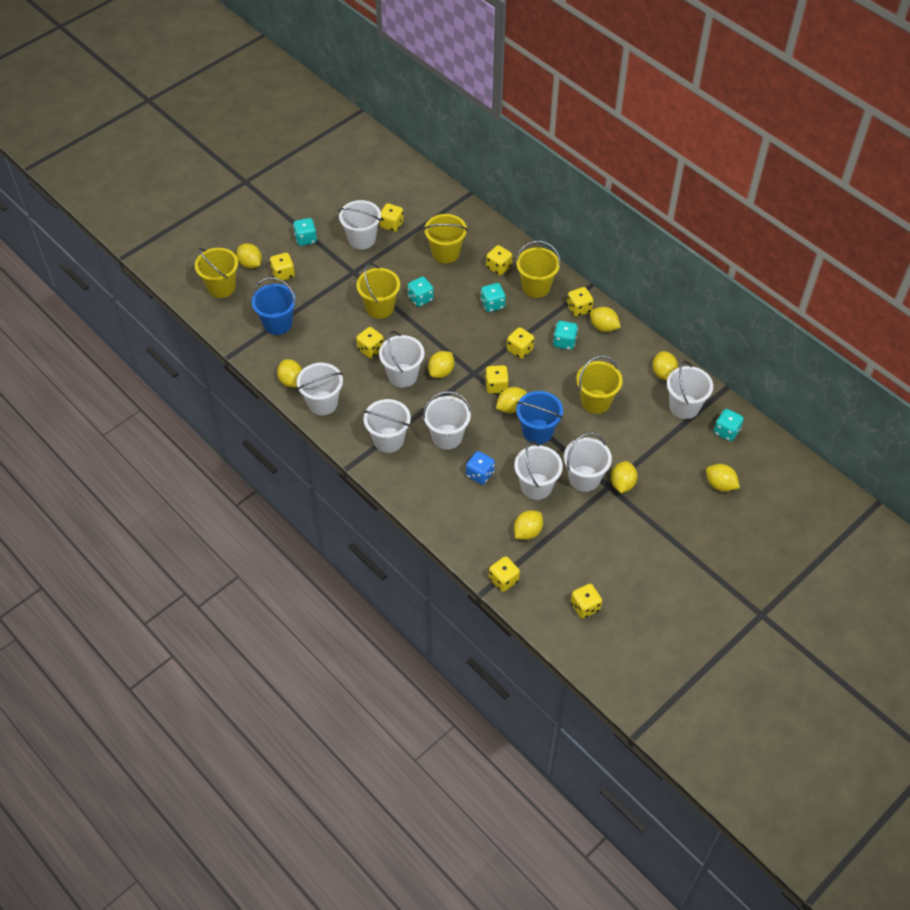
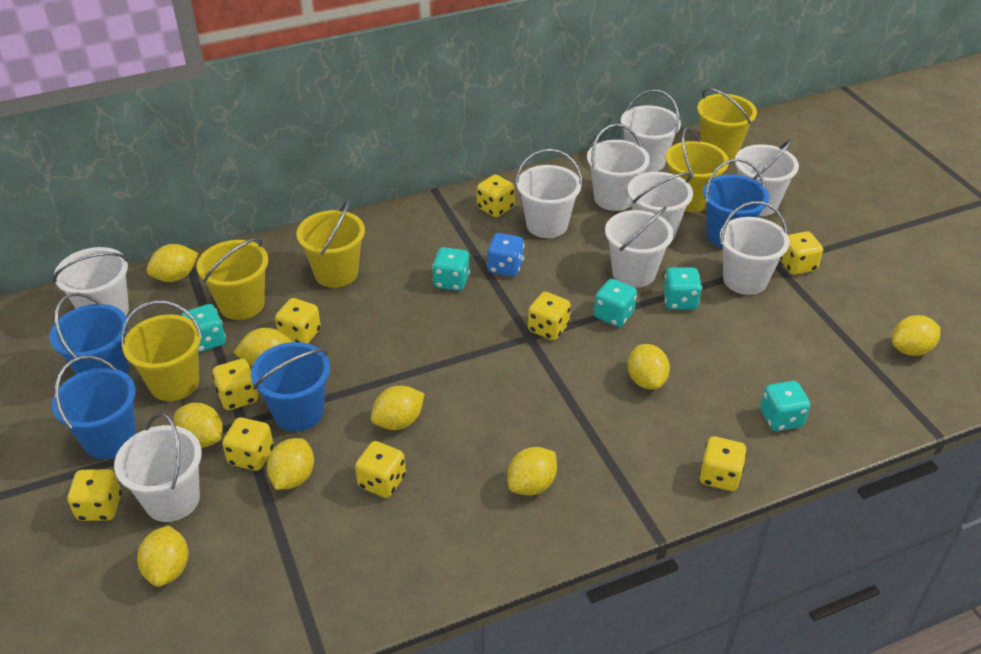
blue bucket: 2 -> 4
white bucket: 8 -> 9

